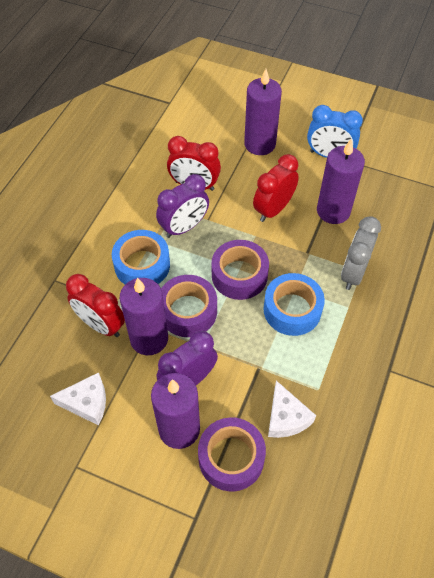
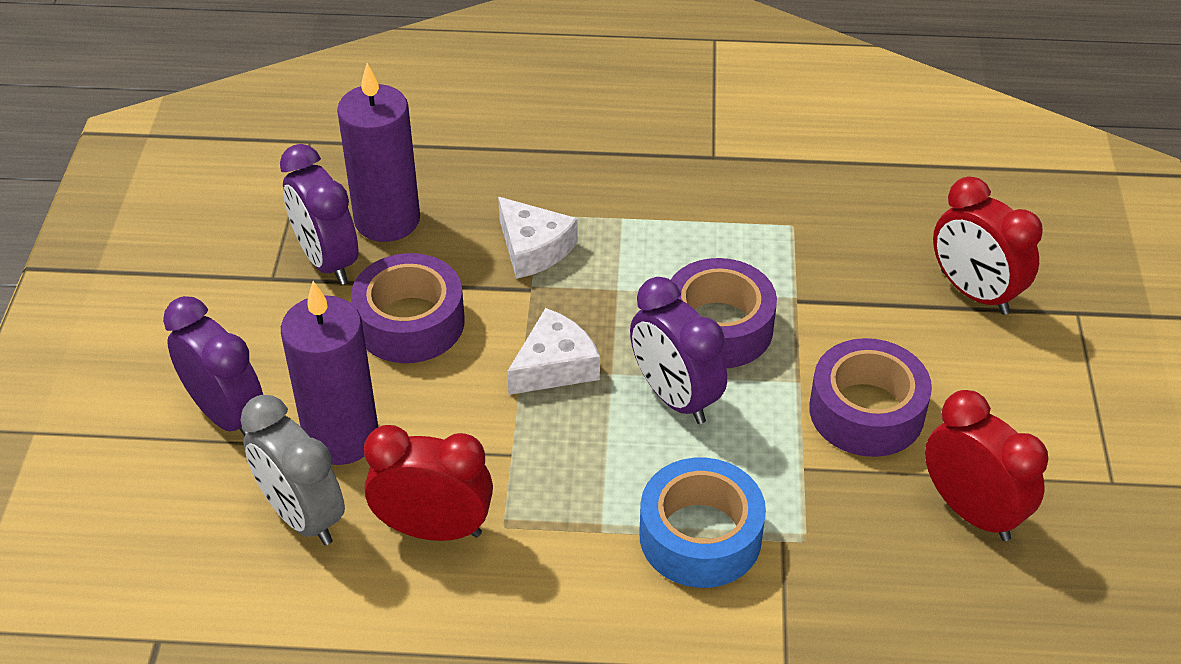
blue clock: 1 -> 0
blue tape: 2 -> 1
purple candle: 4 -> 2
purple clock: 2 -> 3

